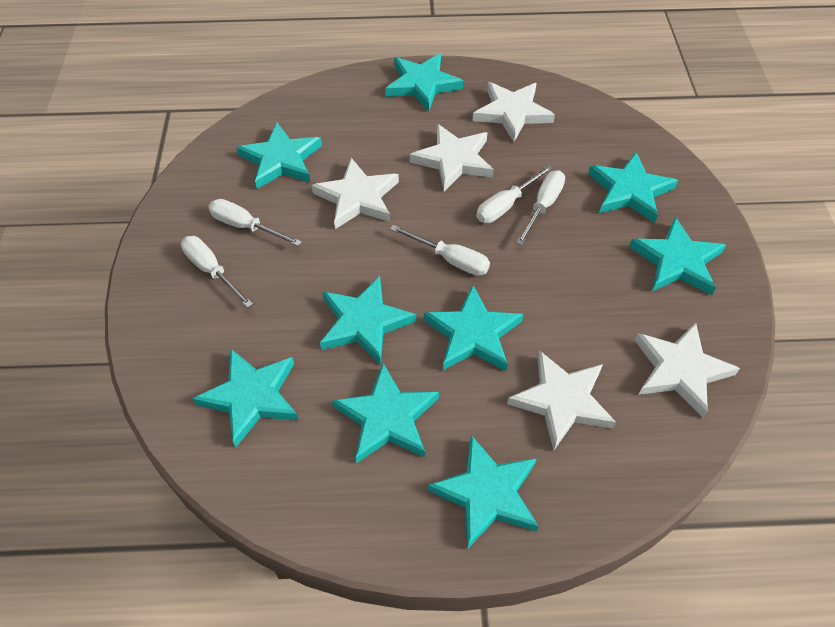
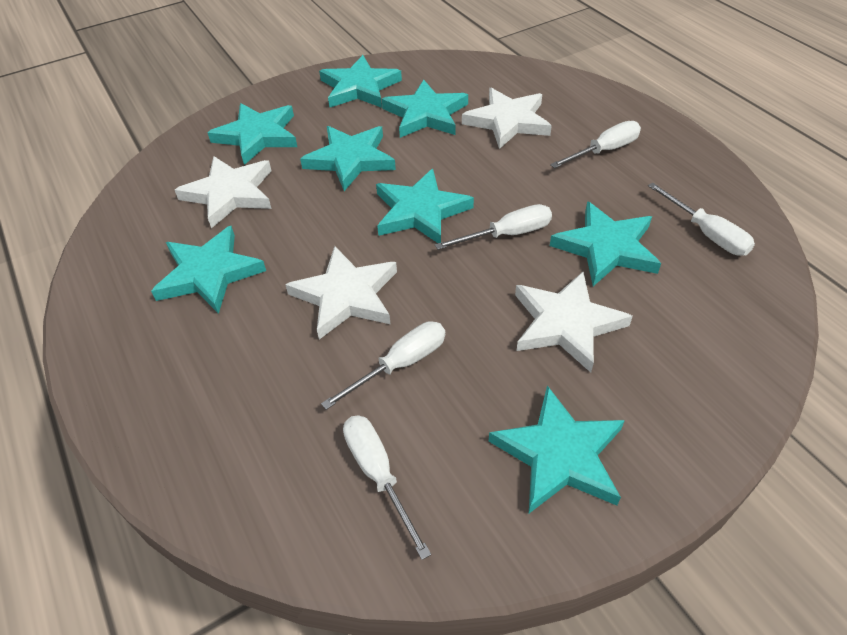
turquoise star: 9 -> 8
white star: 5 -> 4

